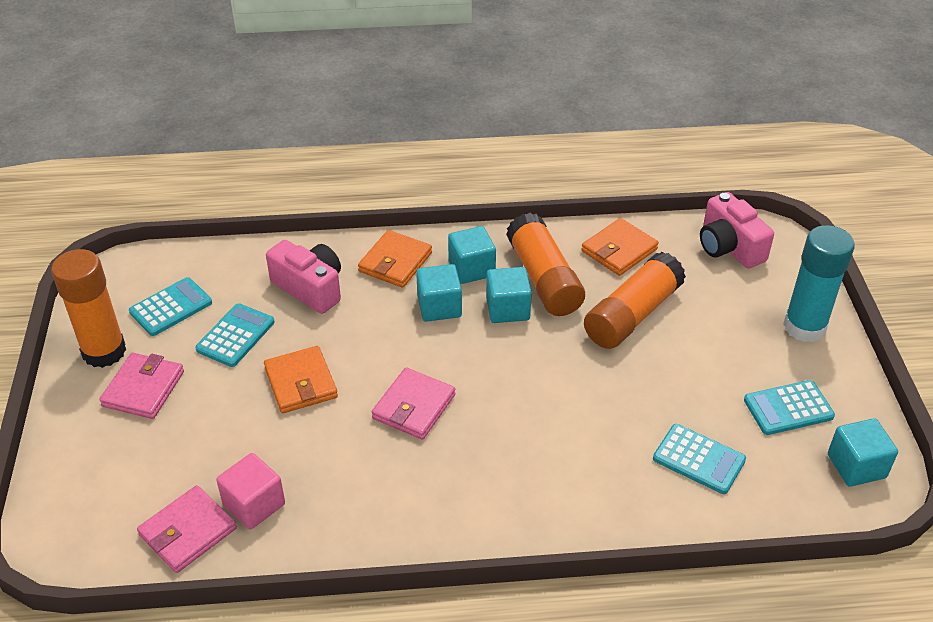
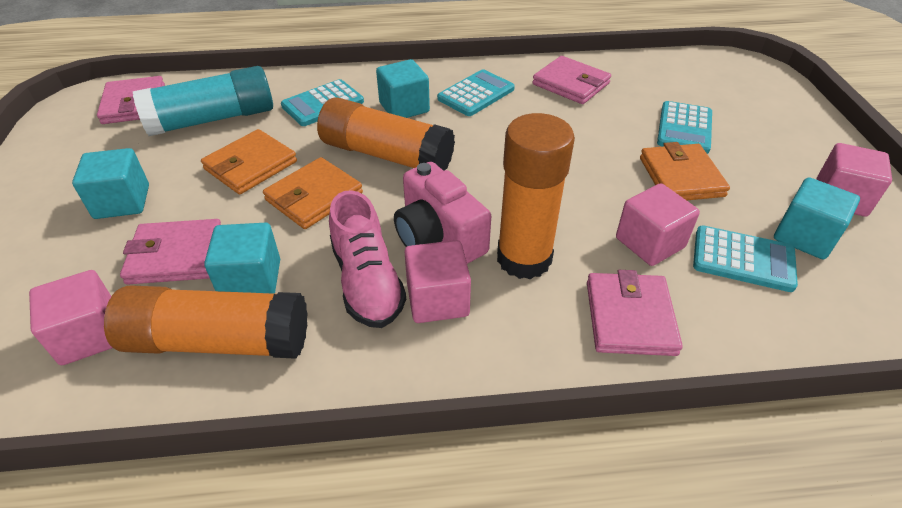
pink camera: 2 -> 1
pink cube: 1 -> 4
pink shoe: 0 -> 1
pink wallet: 3 -> 4

